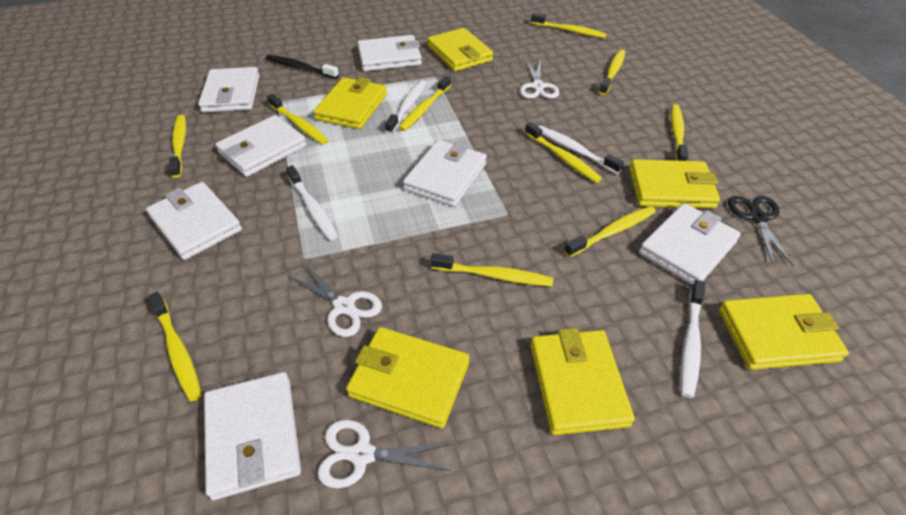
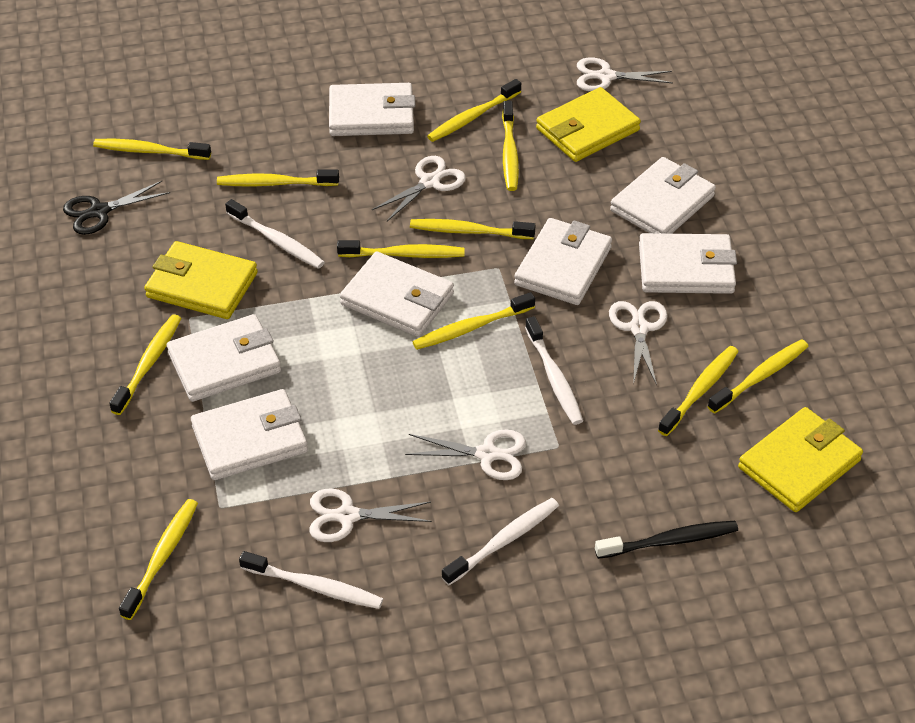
white scissors: 3 -> 5
yellow toothbrush: 10 -> 11
yellow wallet: 6 -> 3

